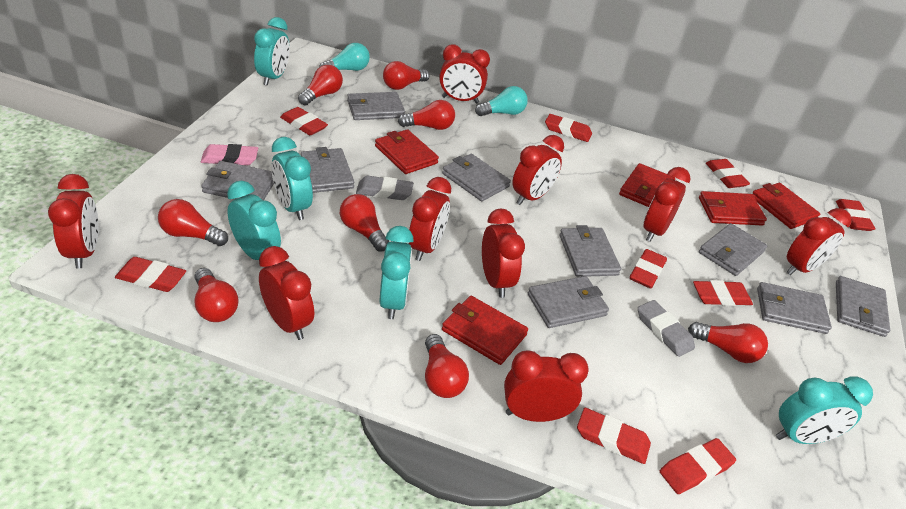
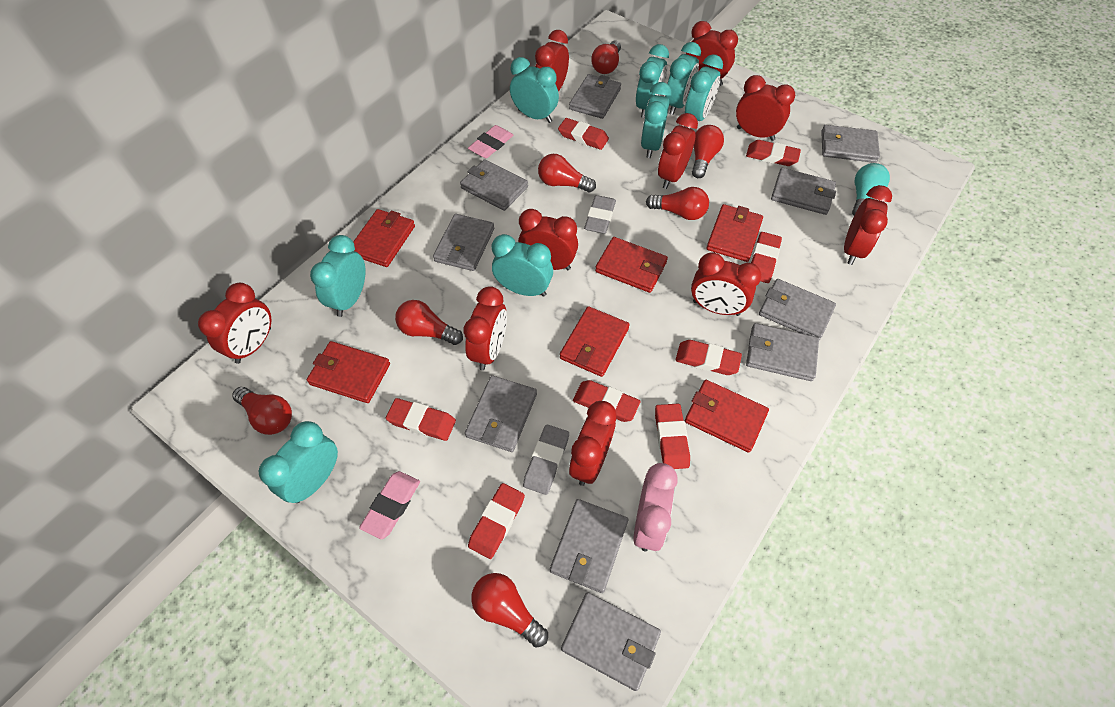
grey wallet: 9 -> 10
pink clock: 0 -> 1
pink eraser: 1 -> 2
red clock: 9 -> 10
red eraser: 9 -> 8
red light bulb: 8 -> 7
red wallet: 5 -> 6
turquoise clock: 5 -> 8
turquoise light bulb: 2 -> 1

